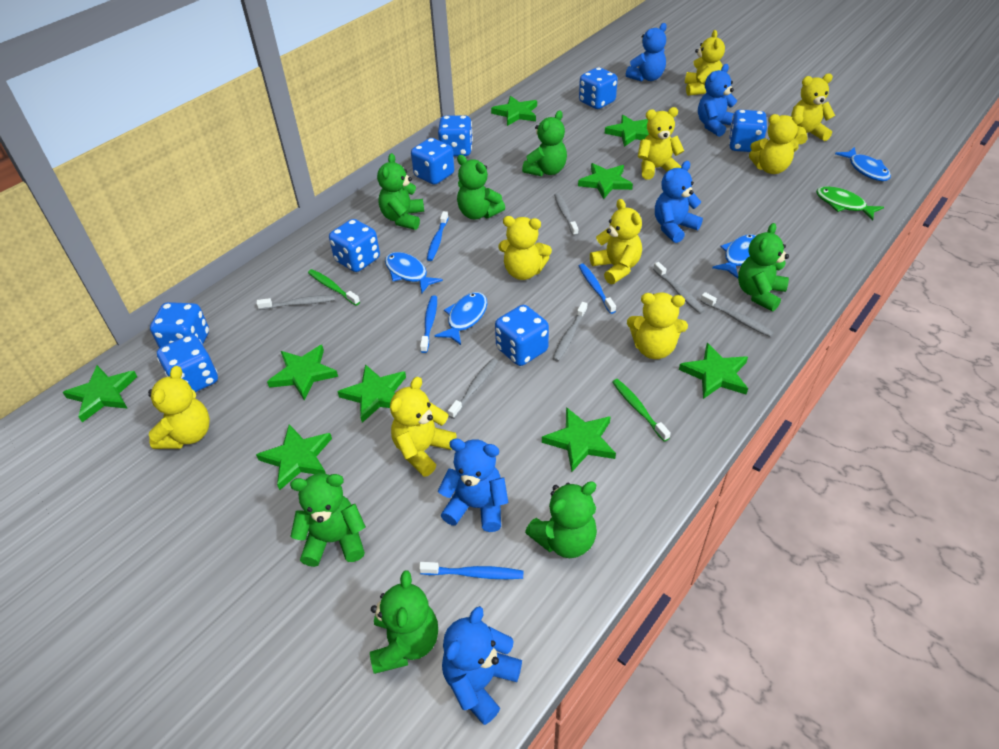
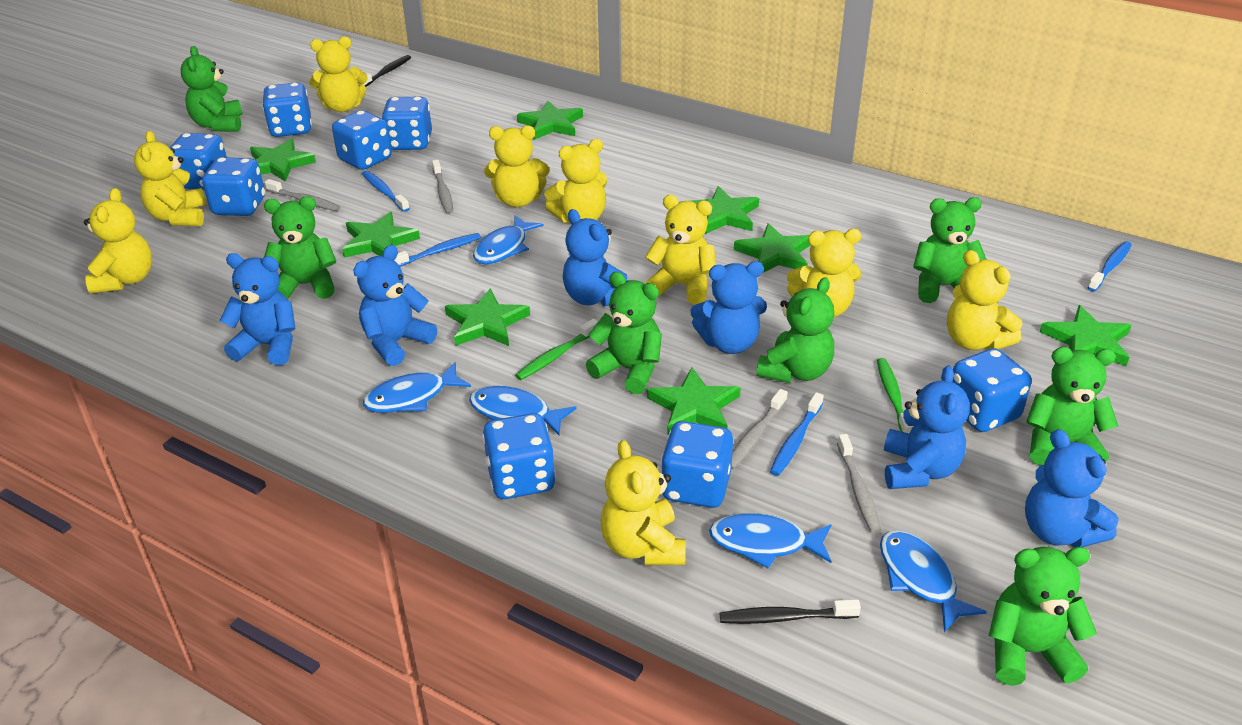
black toothbrush: 0 -> 2
blue fish: 4 -> 5
blue teddy bear: 5 -> 6
green fish: 1 -> 0
green star: 9 -> 8
grey toothbrush: 6 -> 4

